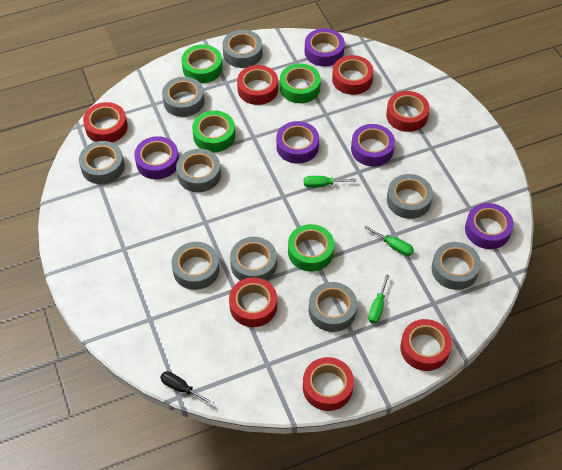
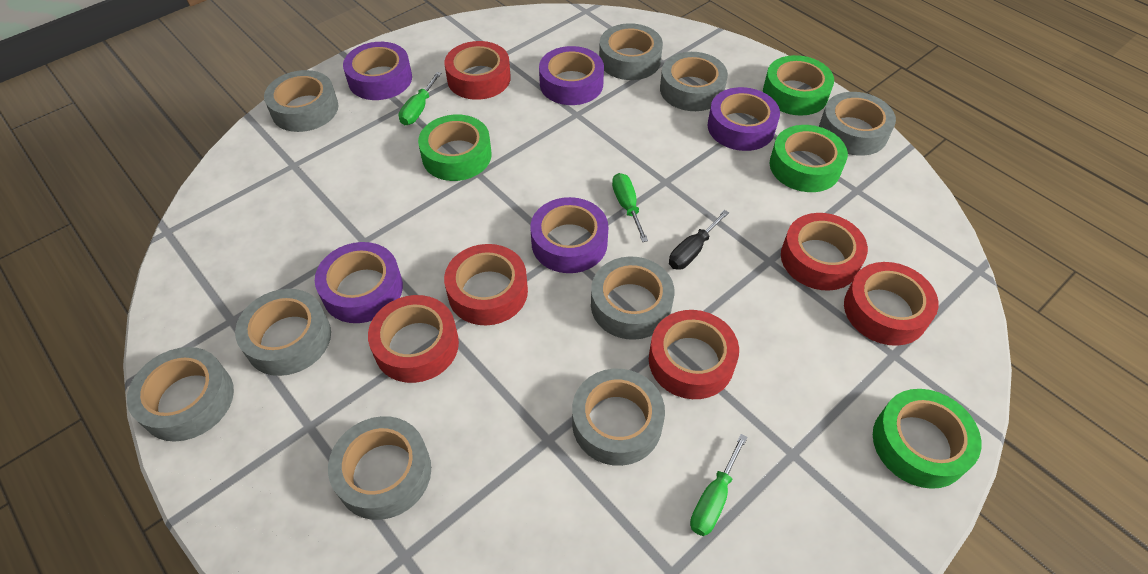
red tape: 7 -> 6

